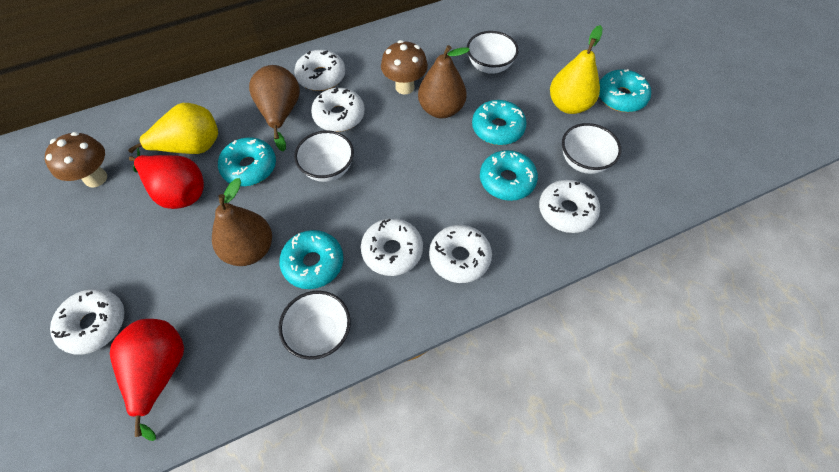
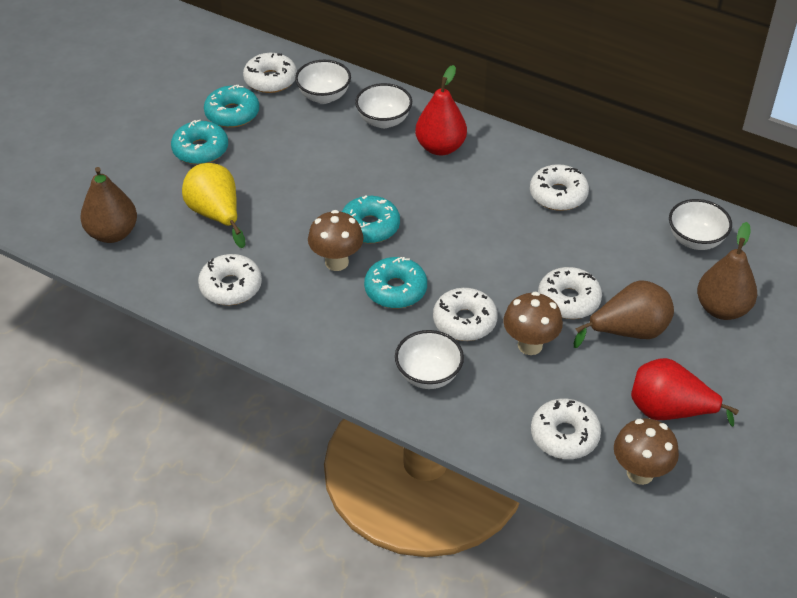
brown mushroom: 2 -> 3
turquoise donut: 5 -> 4
yellow pear: 2 -> 1

